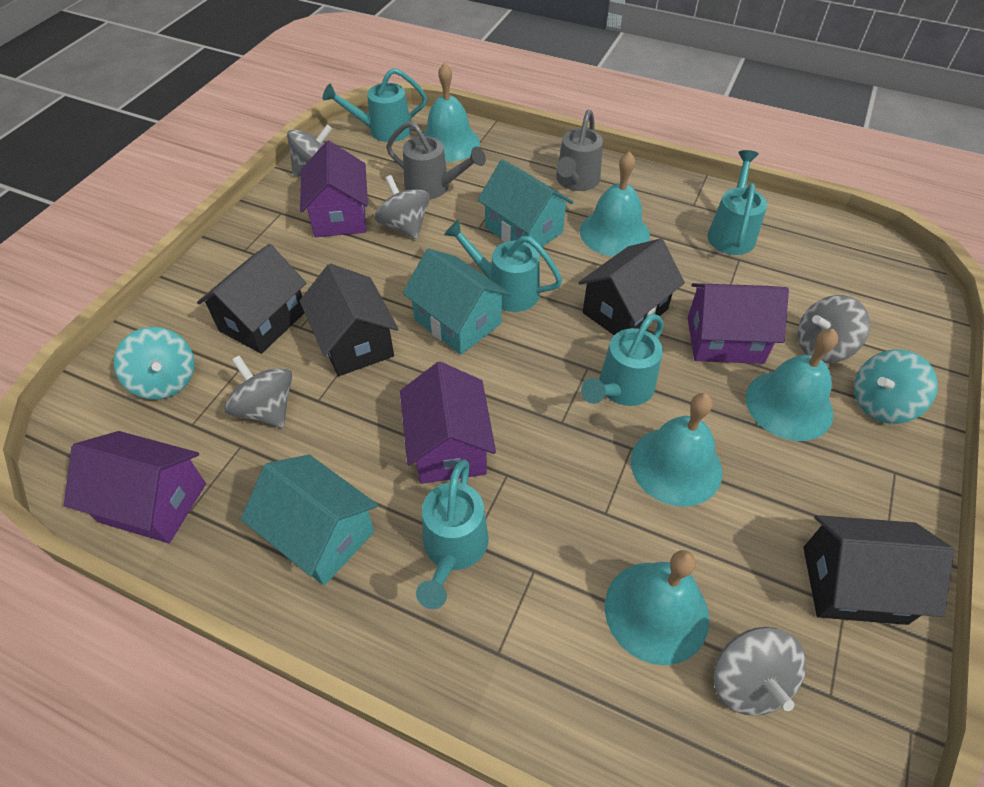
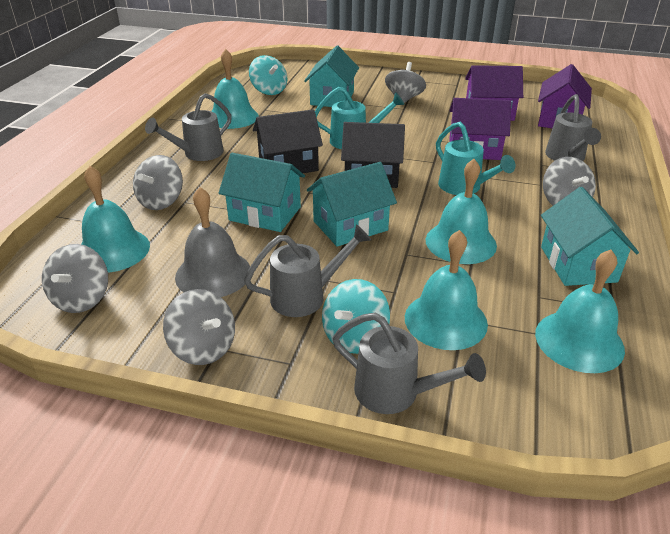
black house: 4 -> 2
grey bell: 0 -> 1
grey watering can: 2 -> 4
purple house: 4 -> 3
turquoise house: 3 -> 4
turquoise watering can: 5 -> 2

